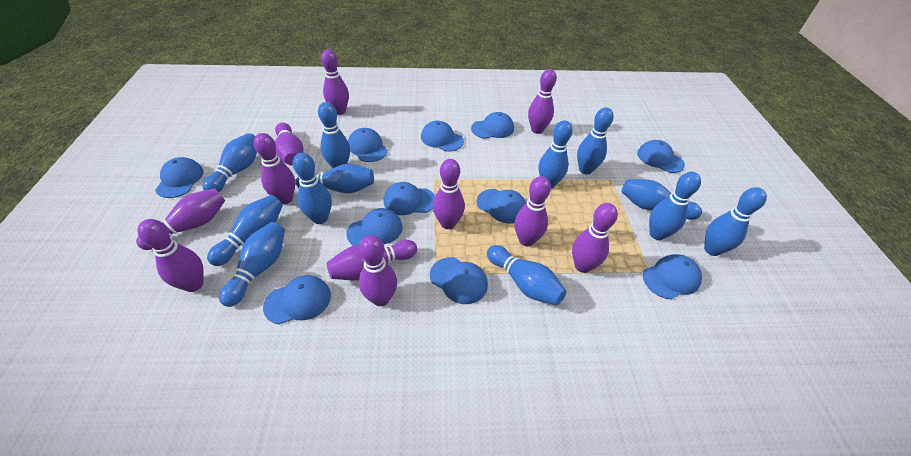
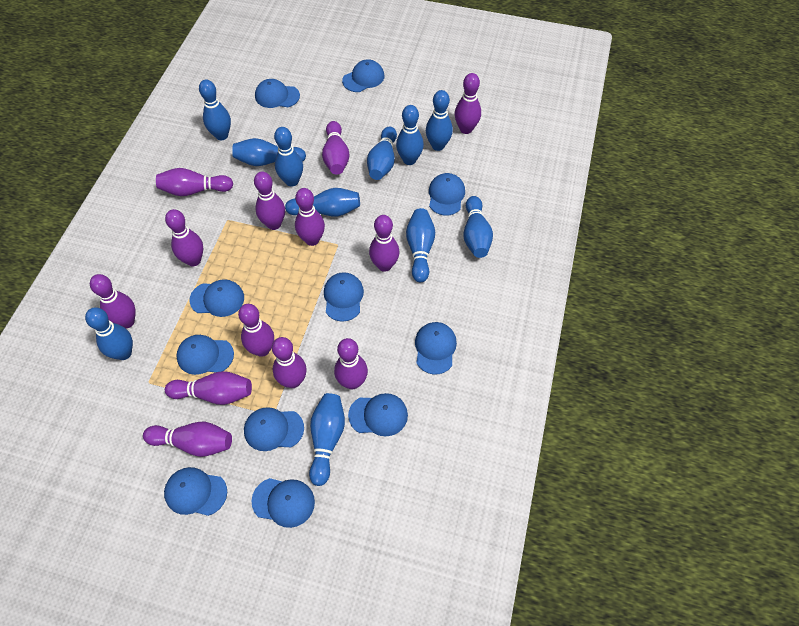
blue bowling pin: 12 -> 11
purple bowling pin: 11 -> 13

